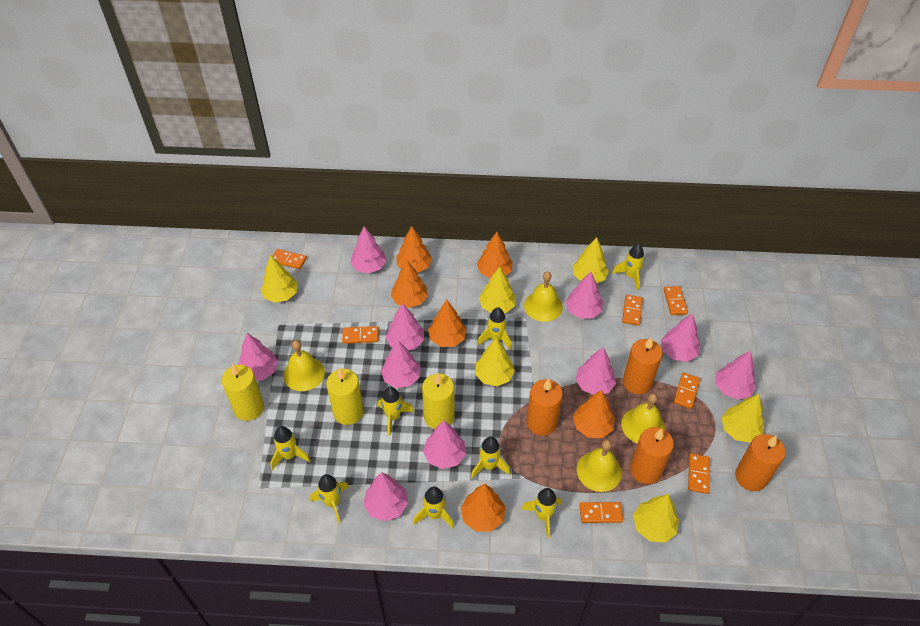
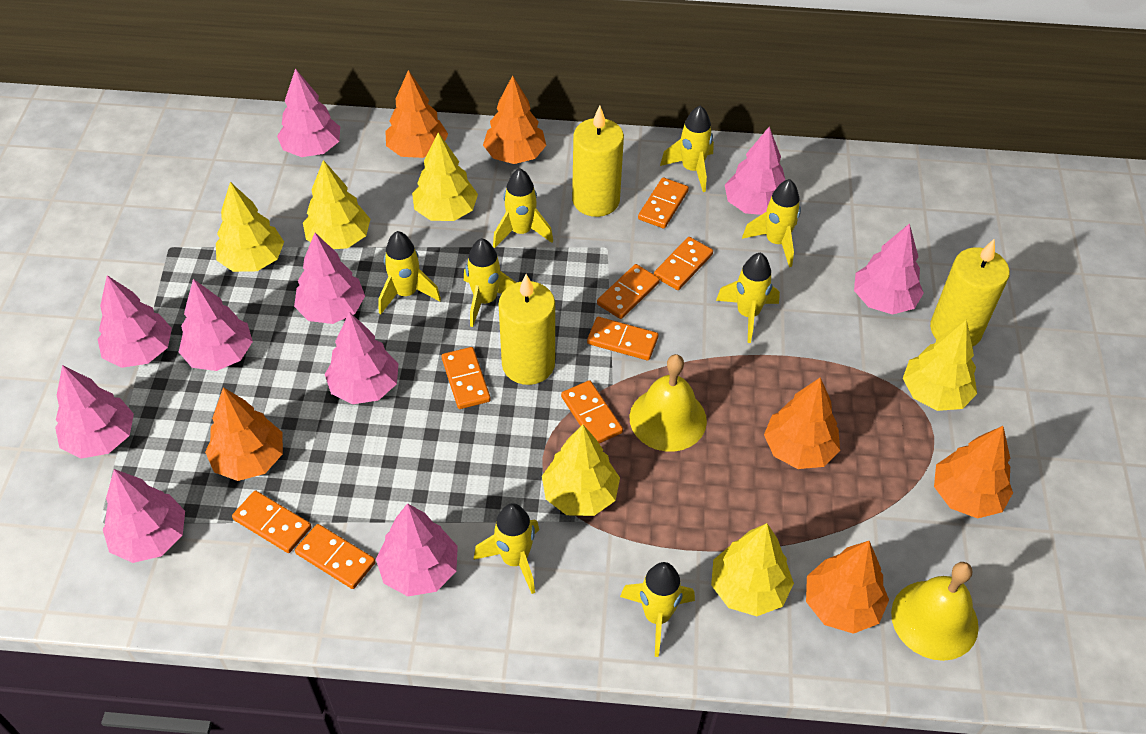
orange candle: 4 -> 0
orange domino: 7 -> 8
yellow bell: 4 -> 2

